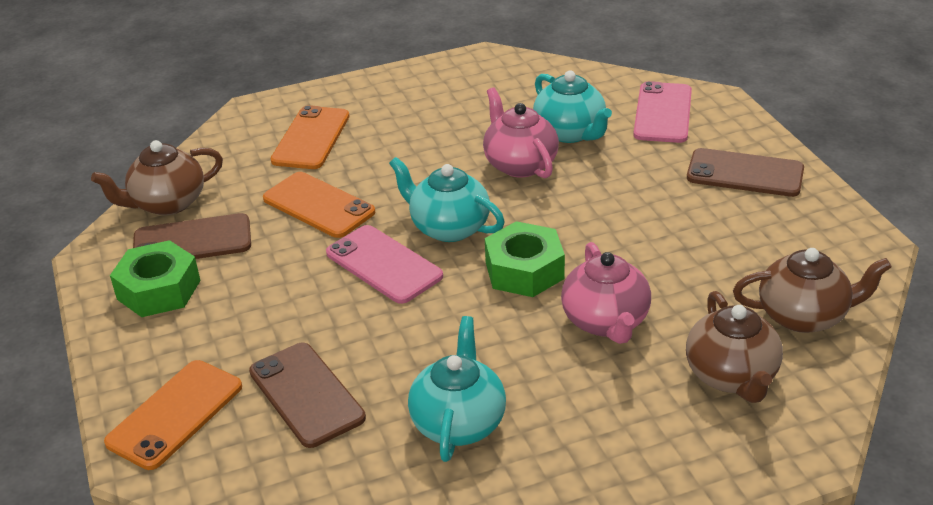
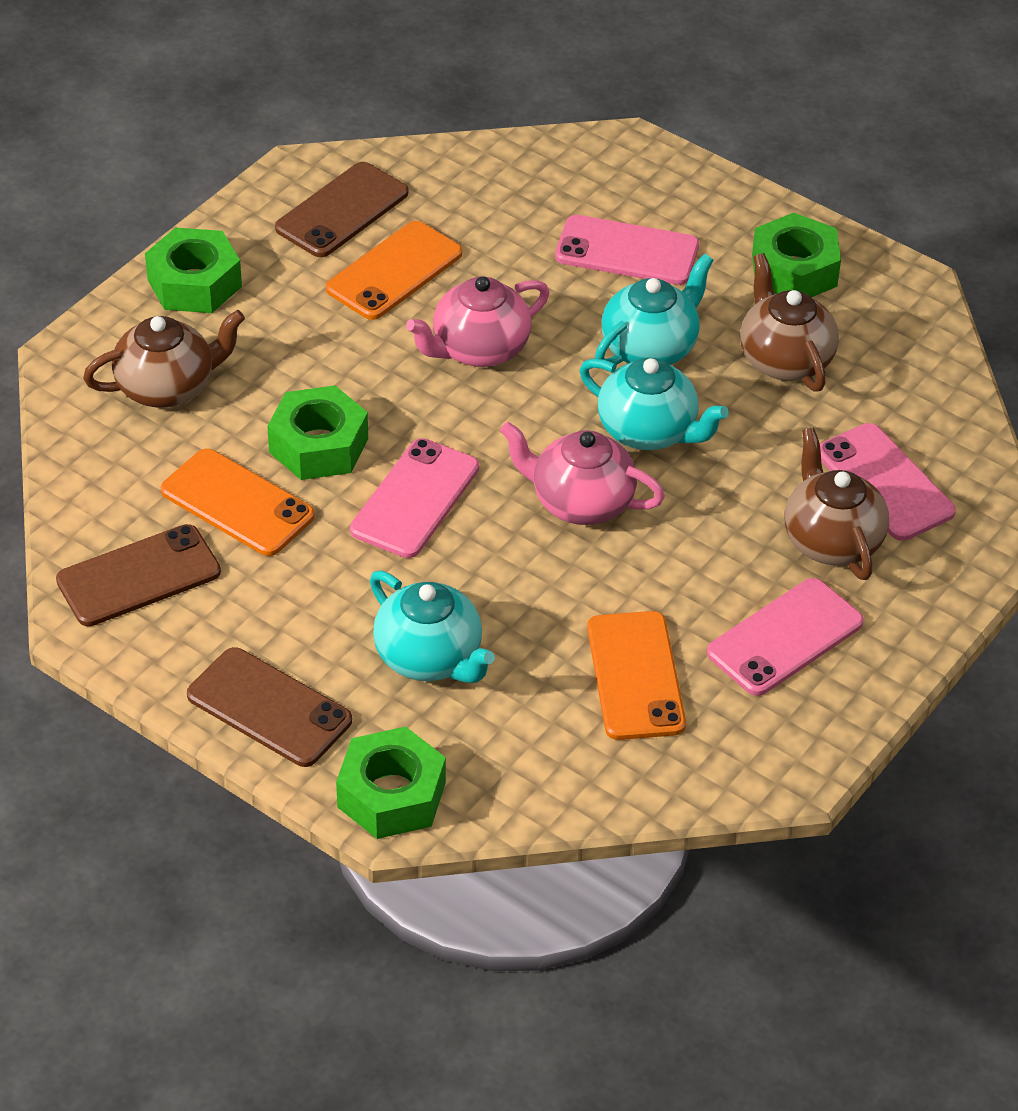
green nut: 2 -> 4
pink phone: 2 -> 4

